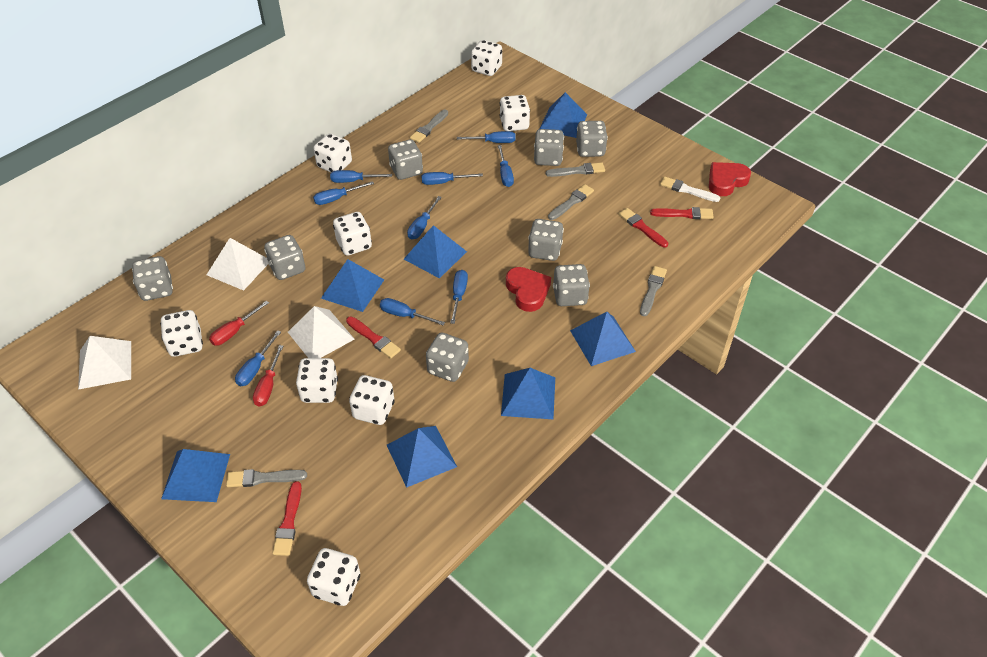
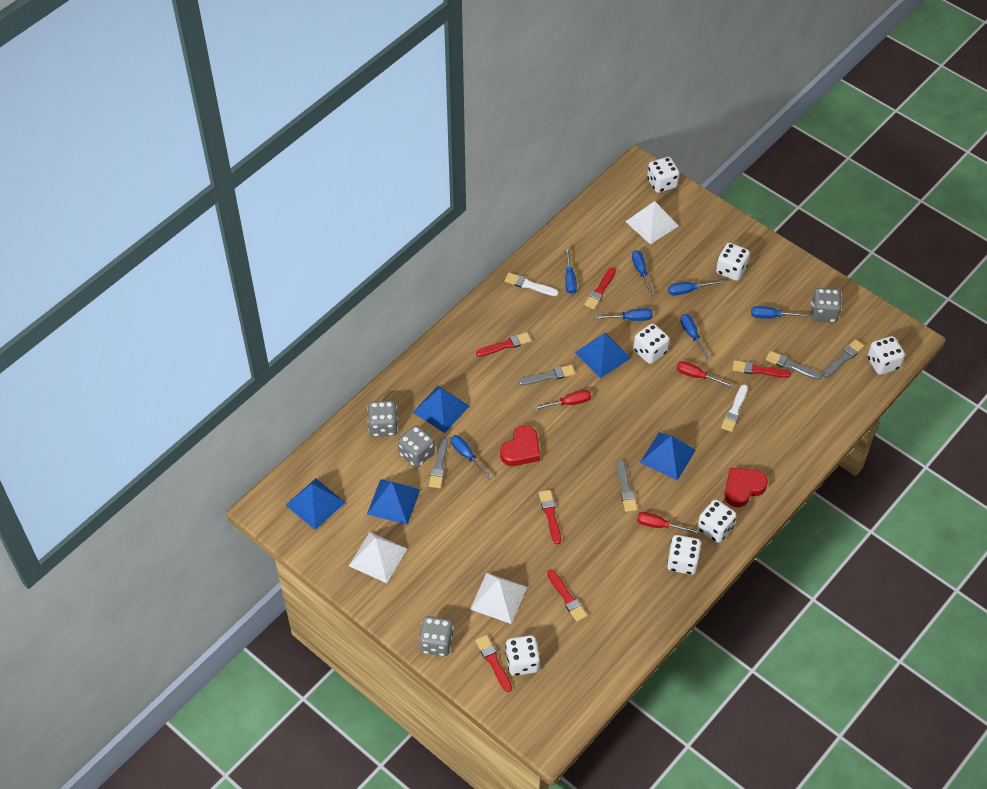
blue pyramid: 7 -> 5
blue screwdriver: 9 -> 7
grey dice: 8 -> 4
red brush: 4 -> 6
red screwdriver: 2 -> 3
white brush: 1 -> 2
white dice: 8 -> 7

